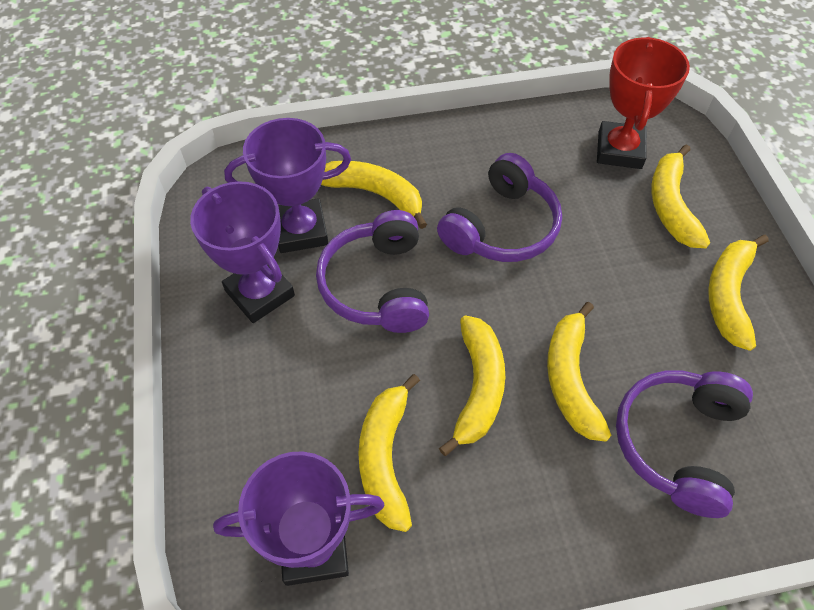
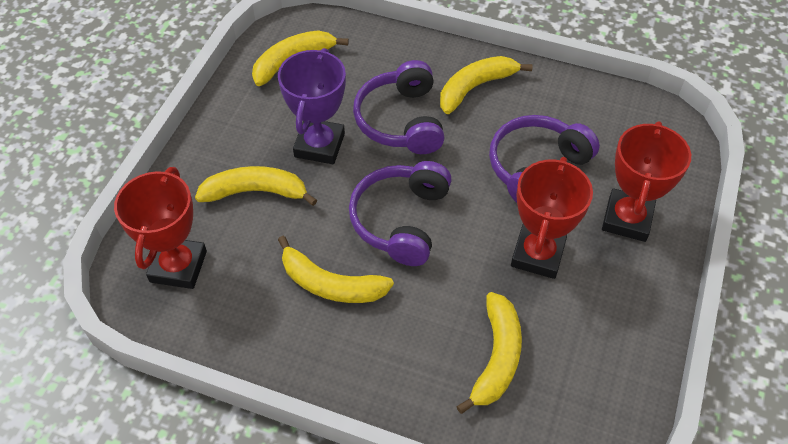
purple trophy: 3 -> 1
red trophy: 1 -> 3
yellow banana: 6 -> 5

